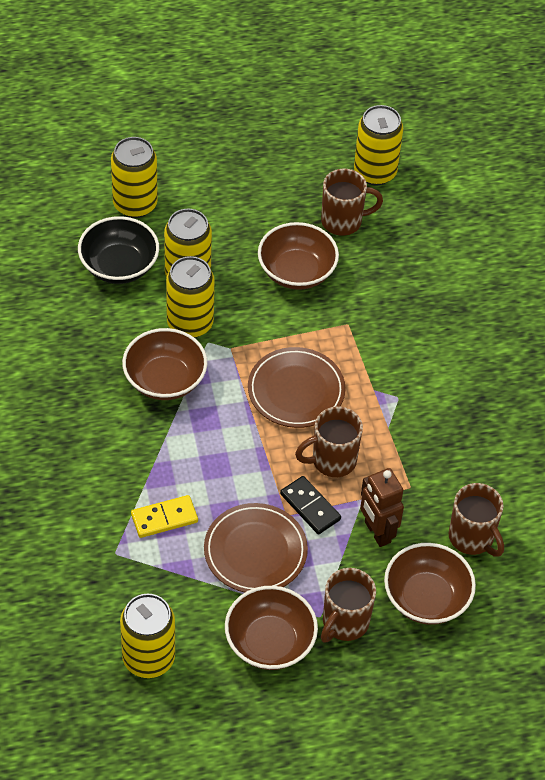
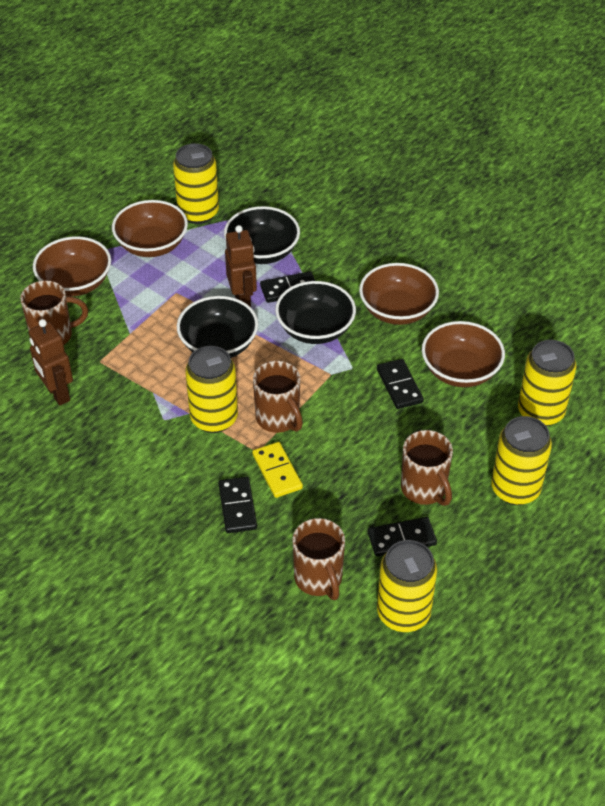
black bowl: 1 -> 3
black domino: 1 -> 4
brown plate: 2 -> 0
brown robot: 1 -> 2

